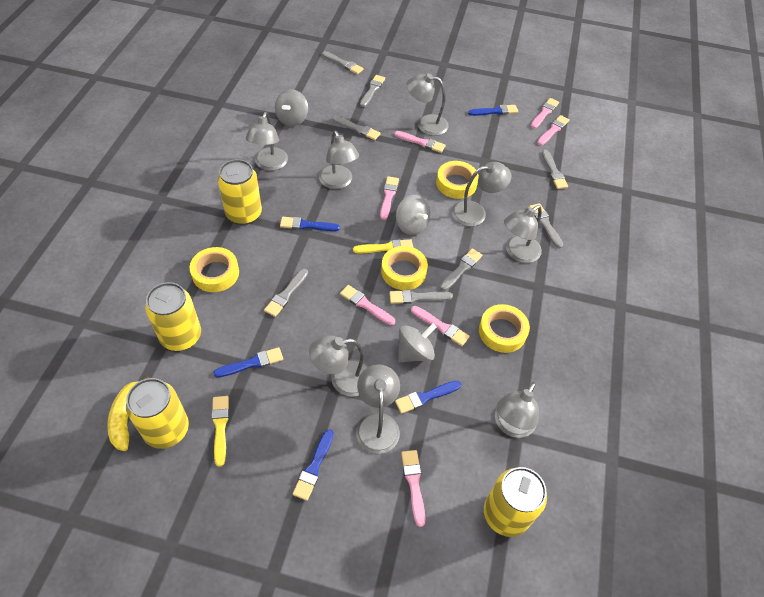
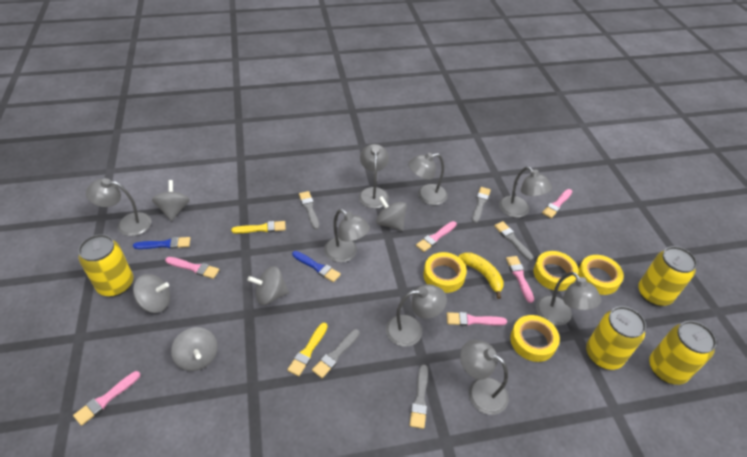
blue brush: 5 -> 2
grey brush: 8 -> 5
grey spinning top: 3 -> 5
pink brush: 7 -> 6

